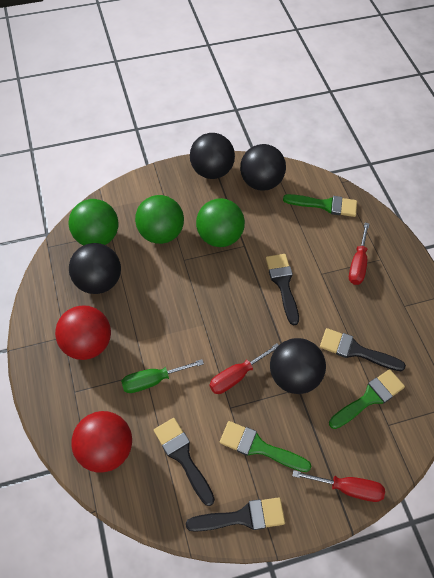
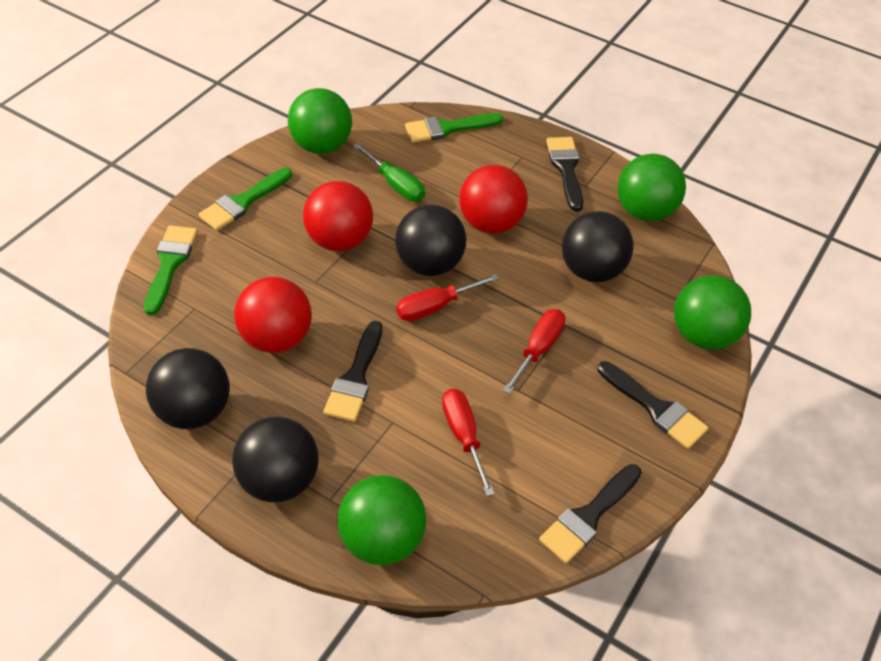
green ball: 3 -> 4
red ball: 2 -> 3

